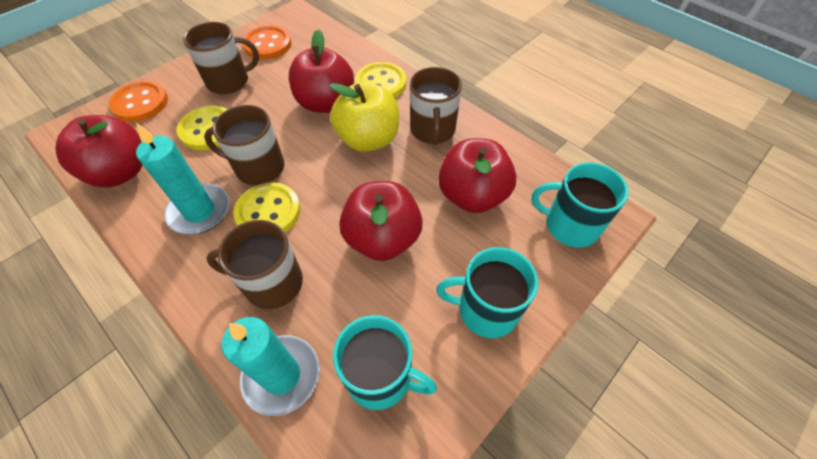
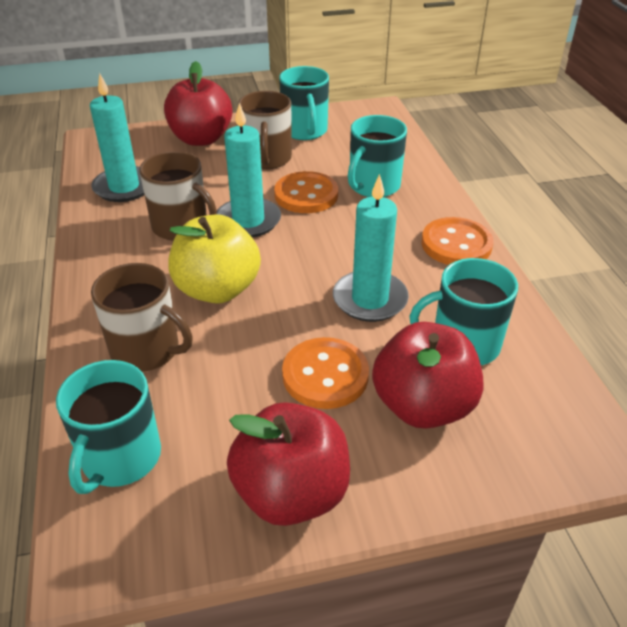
brown mug: 4 -> 3
orange button: 2 -> 3
red apple: 4 -> 3
turquoise candle: 2 -> 3
turquoise mug: 3 -> 4
yellow button: 3 -> 0

